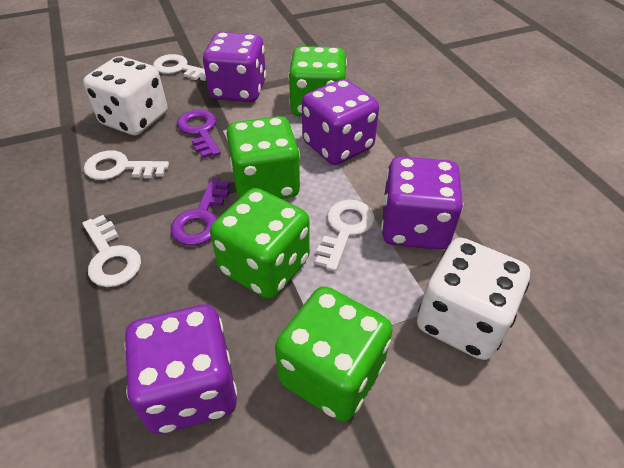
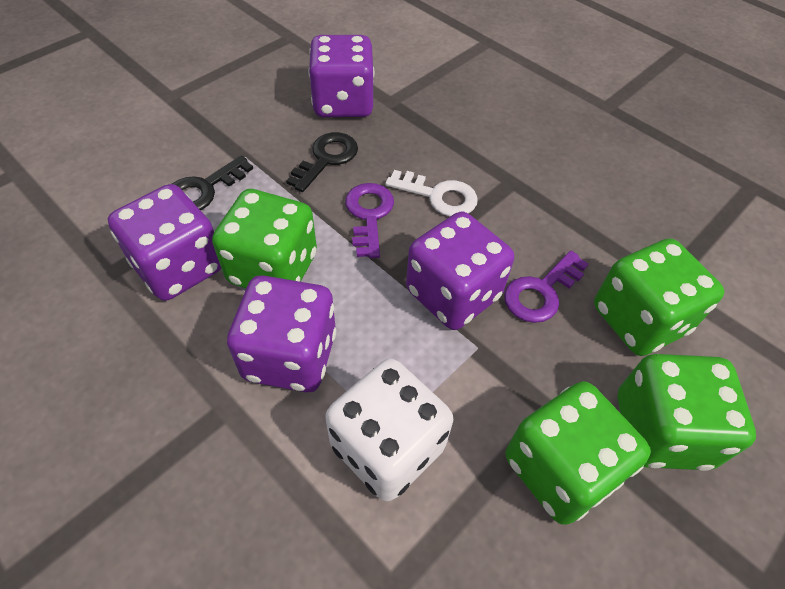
black key: 0 -> 2
white dice: 2 -> 1
white key: 4 -> 1

